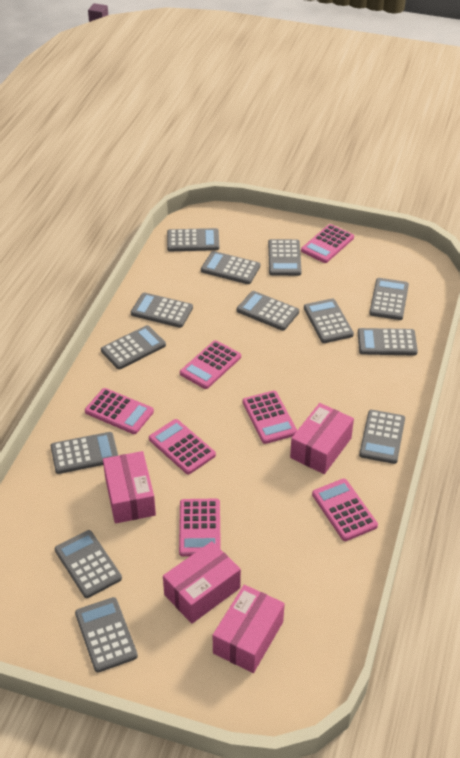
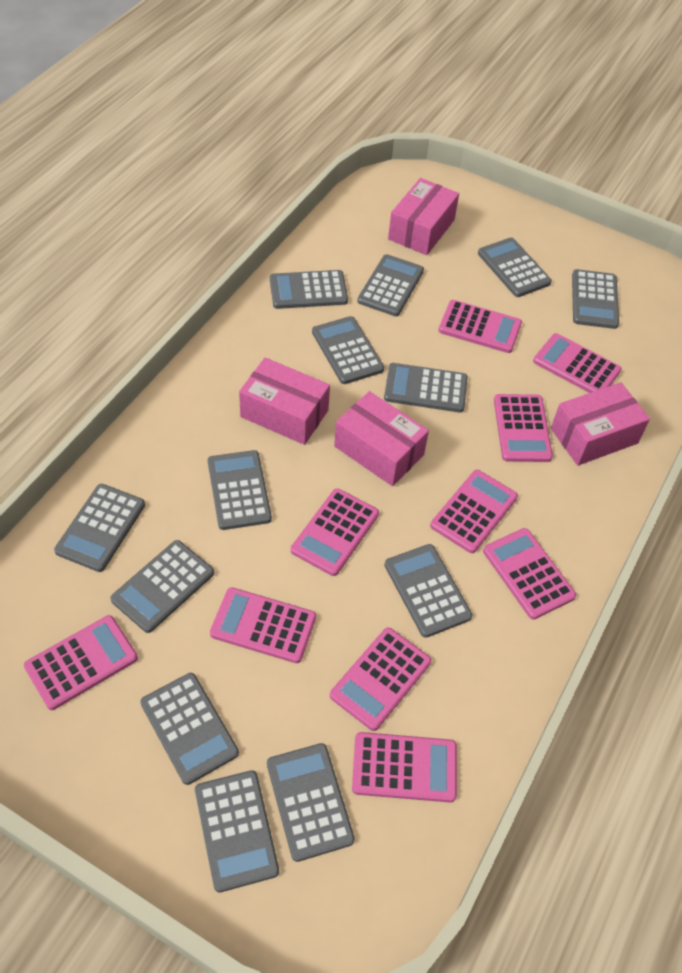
pink calculator: 7 -> 10

